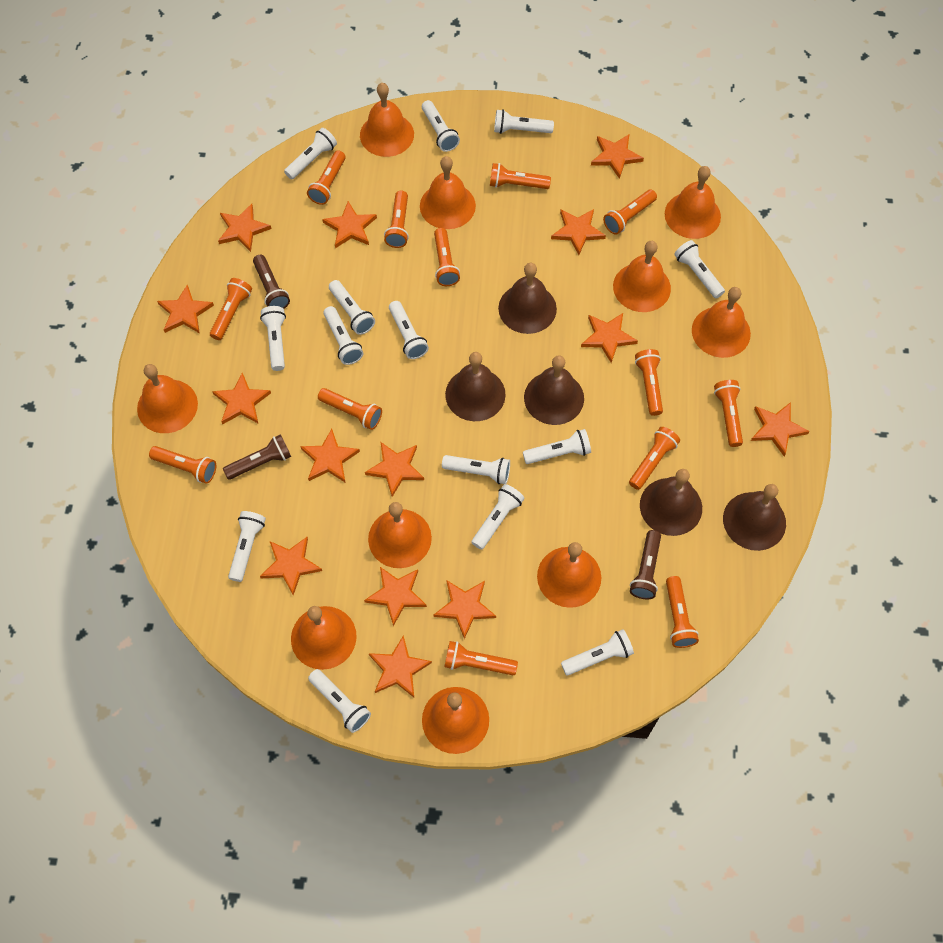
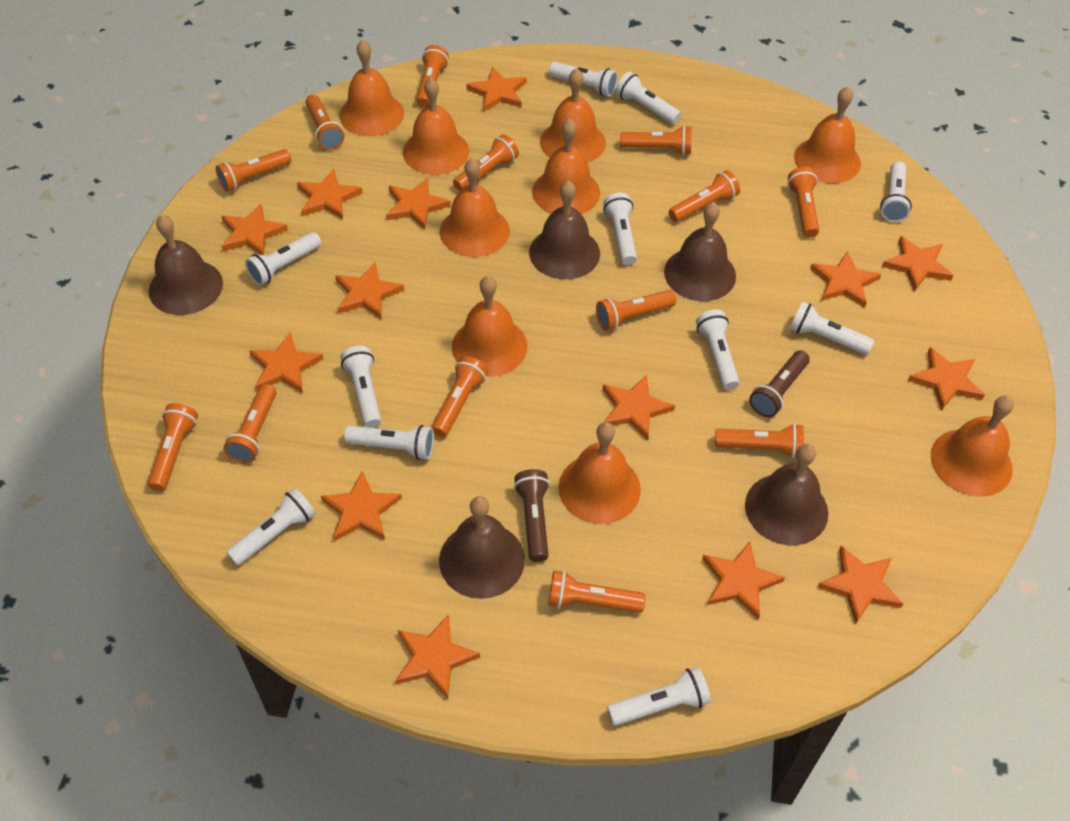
brown flashlight: 3 -> 2
orange bell: 10 -> 9
white flashlight: 14 -> 11

